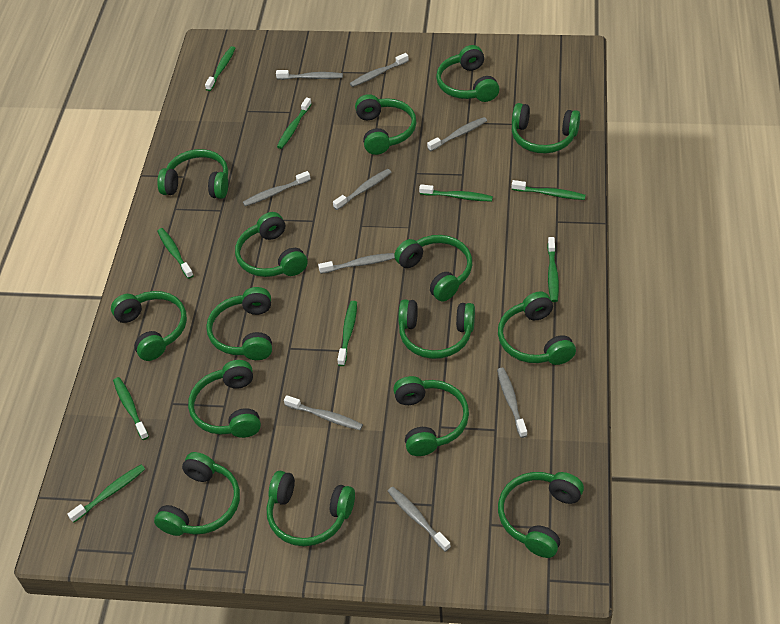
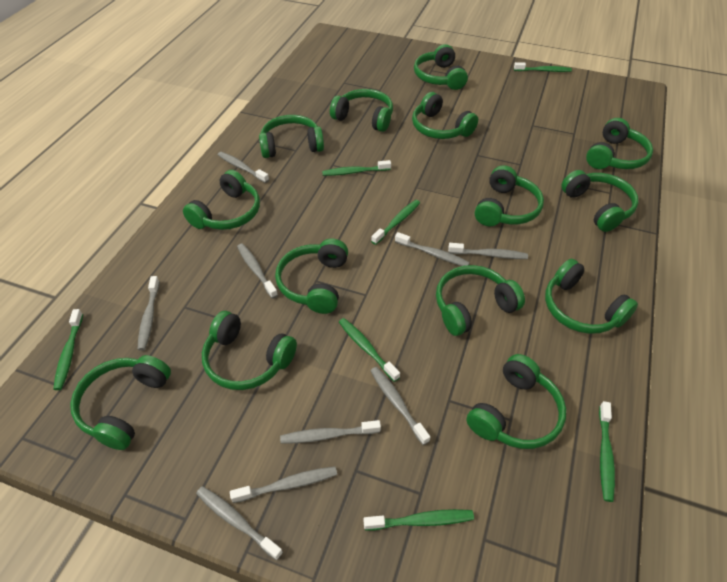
green headphones: 15 -> 14
green toothbrush: 9 -> 7

